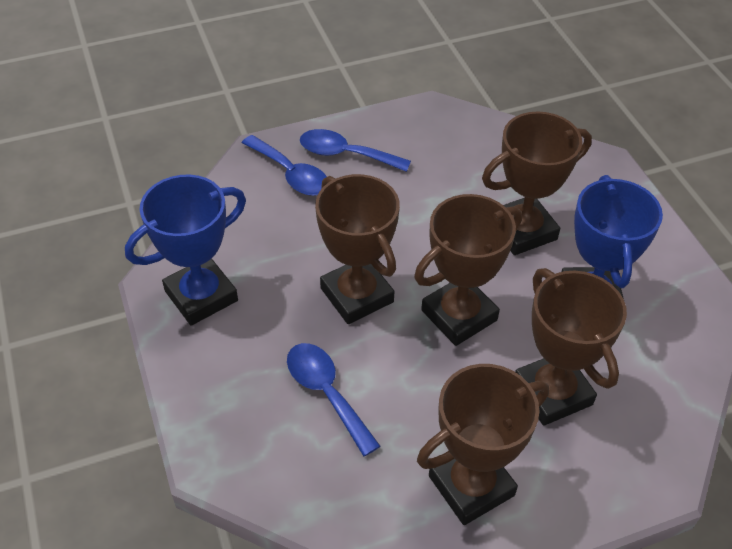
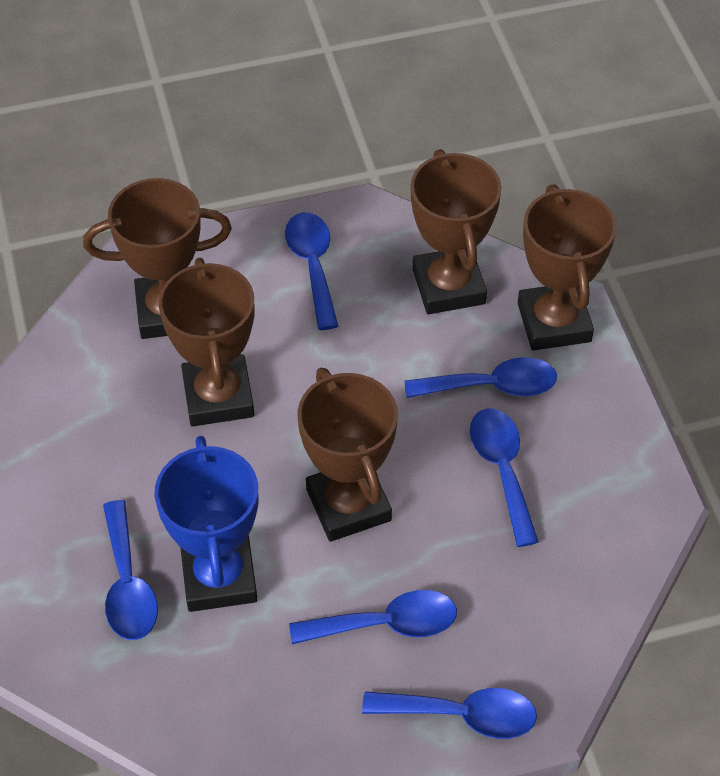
blue spoon: 3 -> 6
blue trophy: 2 -> 1

